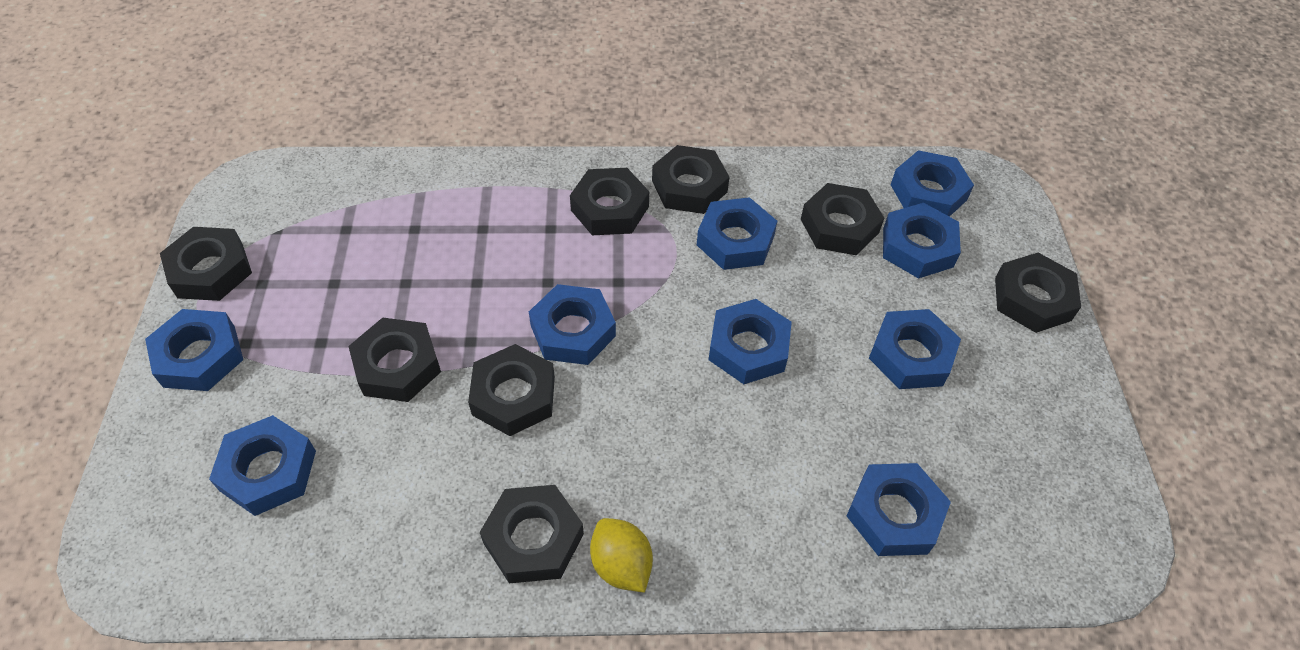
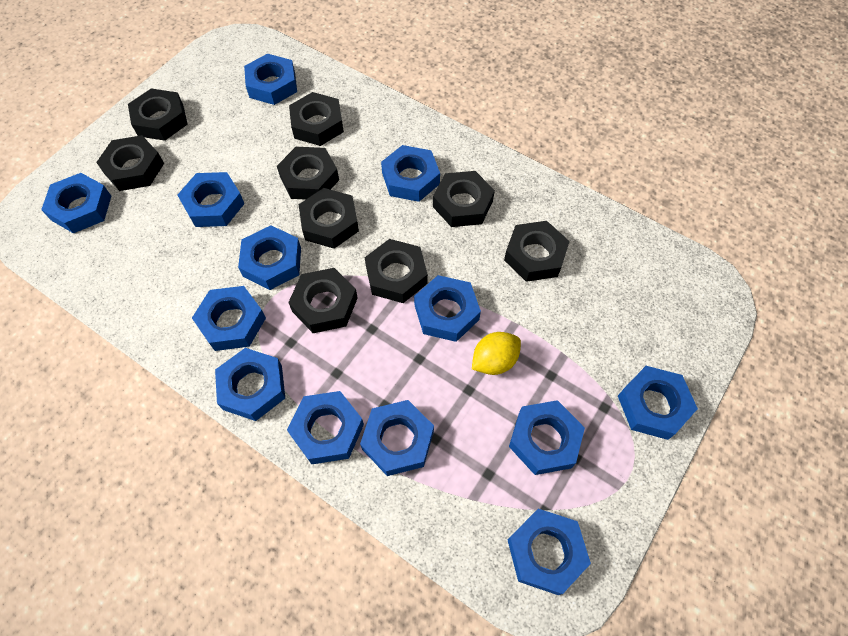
black nut: 8 -> 9
blue nut: 9 -> 13

